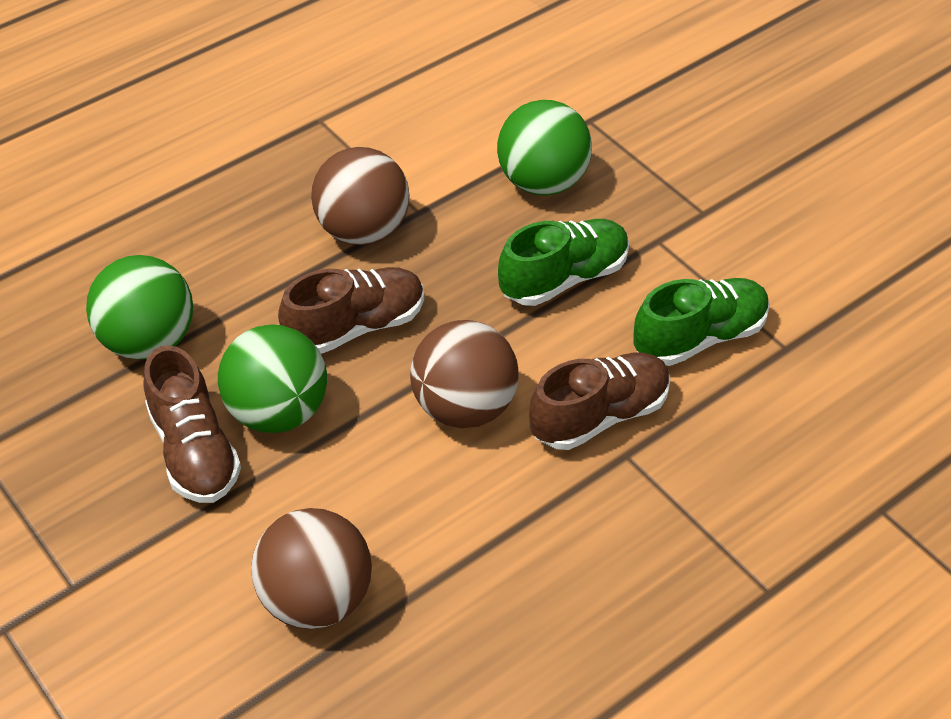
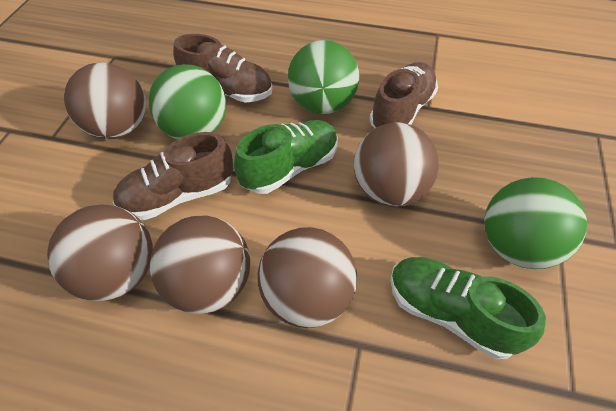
brown ball: 3 -> 5

